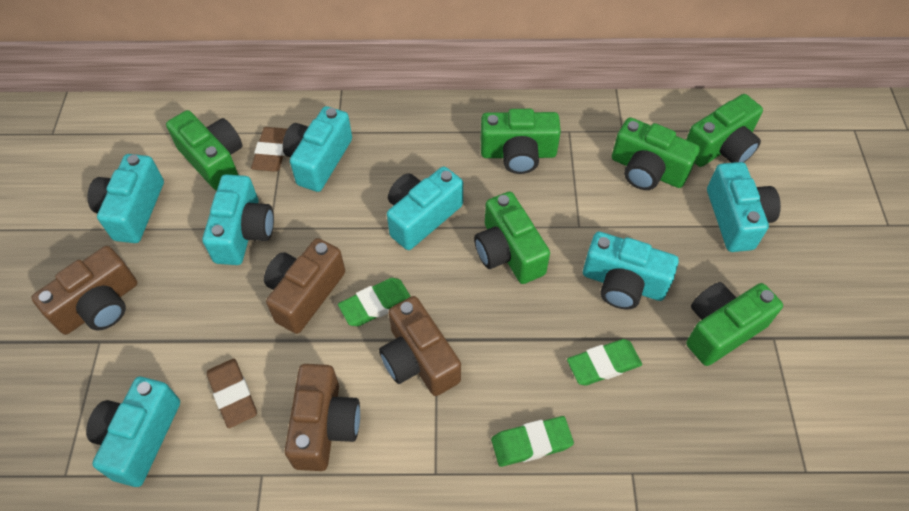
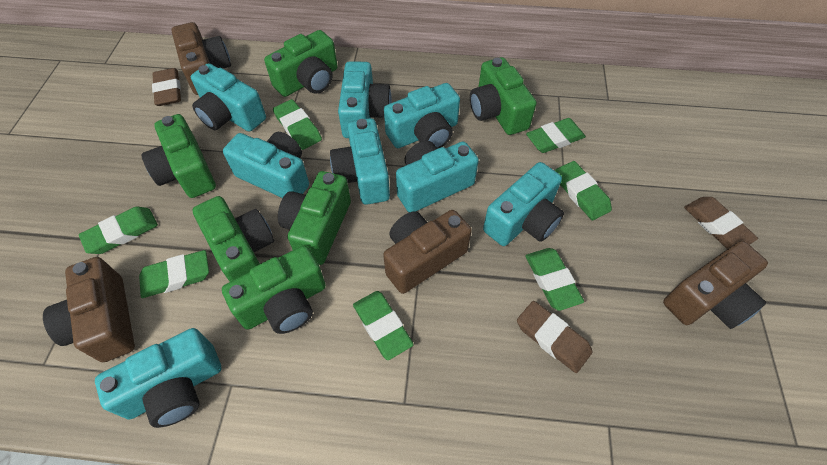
brown eraser: 2 -> 3
green eraser: 3 -> 7
turquoise camera: 7 -> 8

